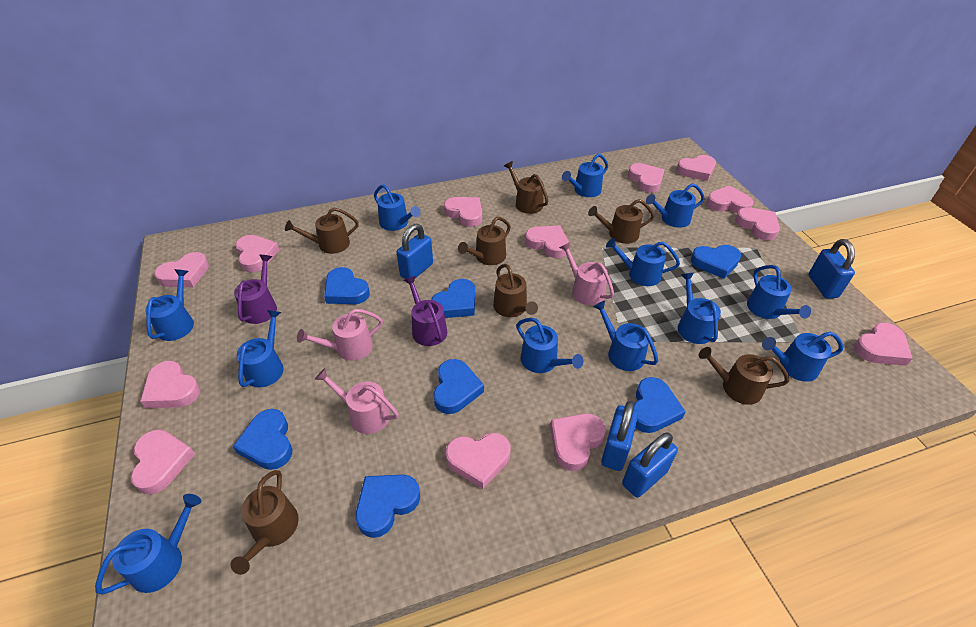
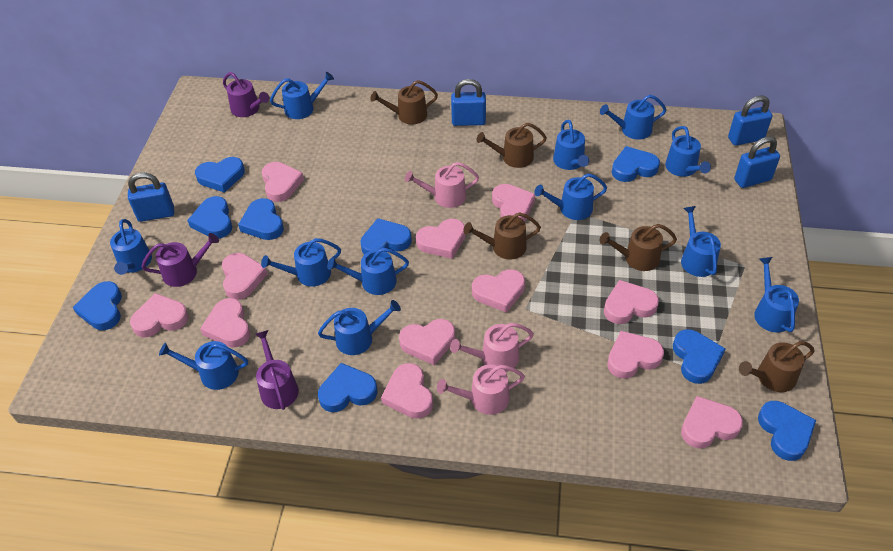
blue heart: 7 -> 9
brown watering can: 7 -> 5
pink heart: 13 -> 12
purple watering can: 2 -> 3

